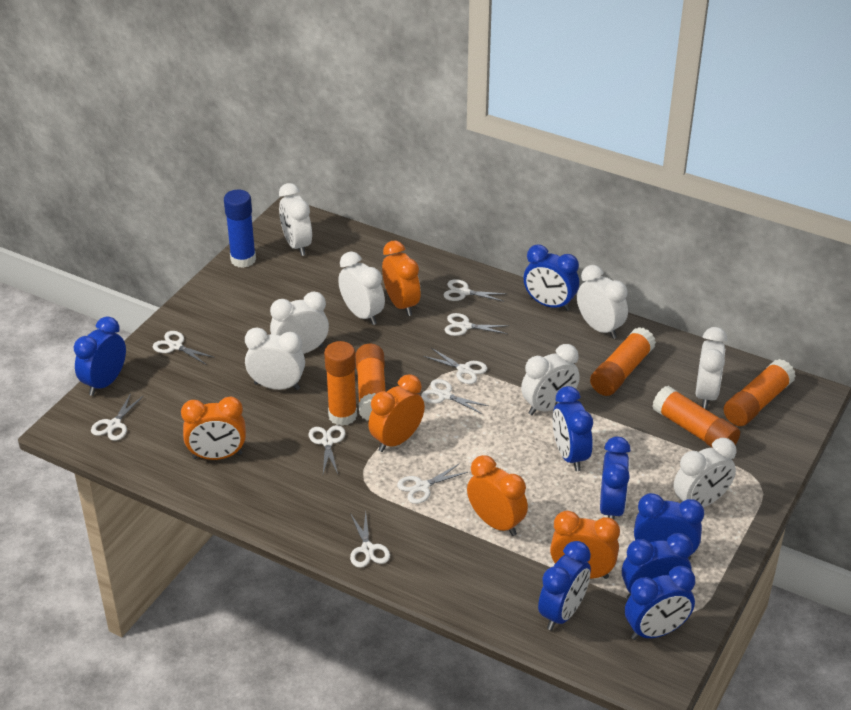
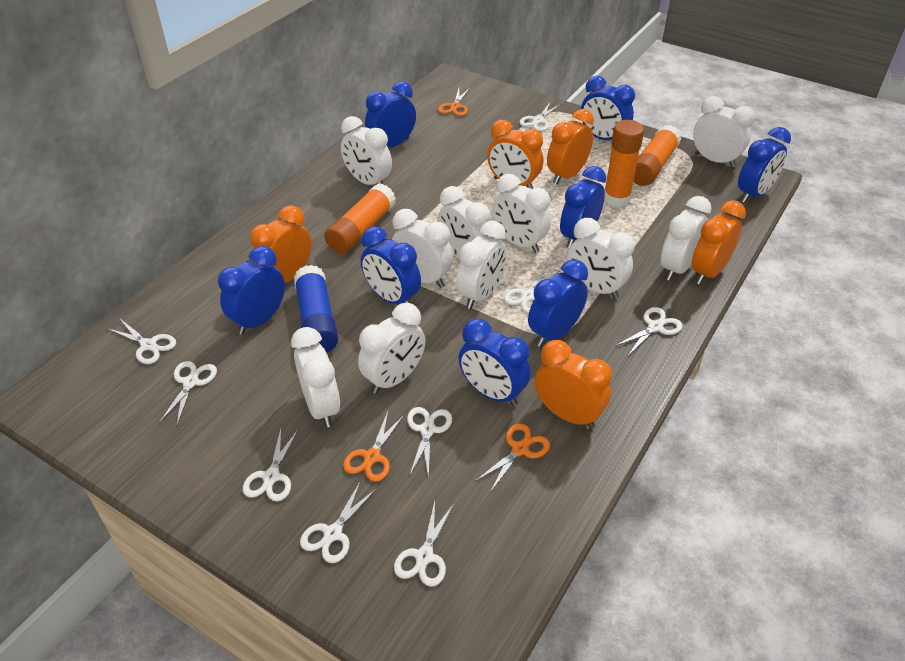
orange glue stick: 5 -> 3
orange scissors: 0 -> 3
white clock: 8 -> 10

